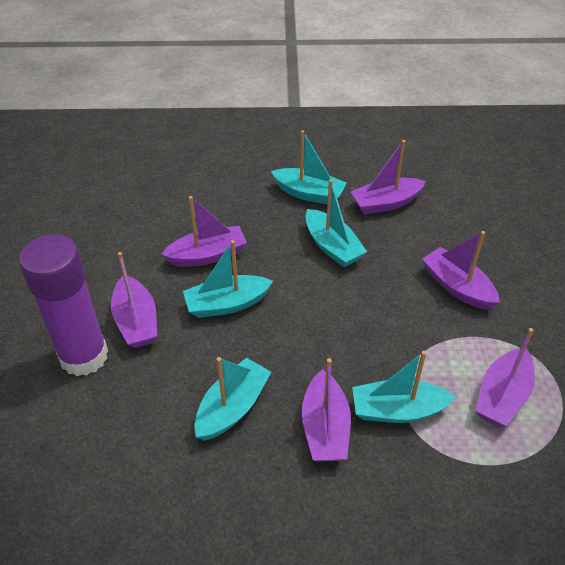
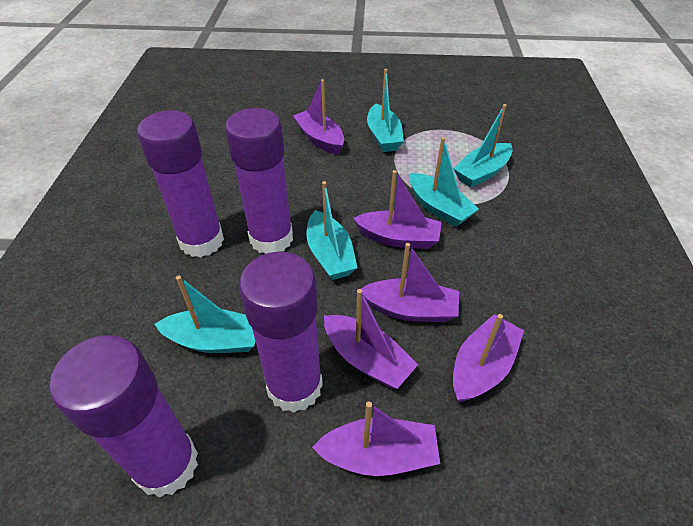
purple glue stick: 1 -> 4

